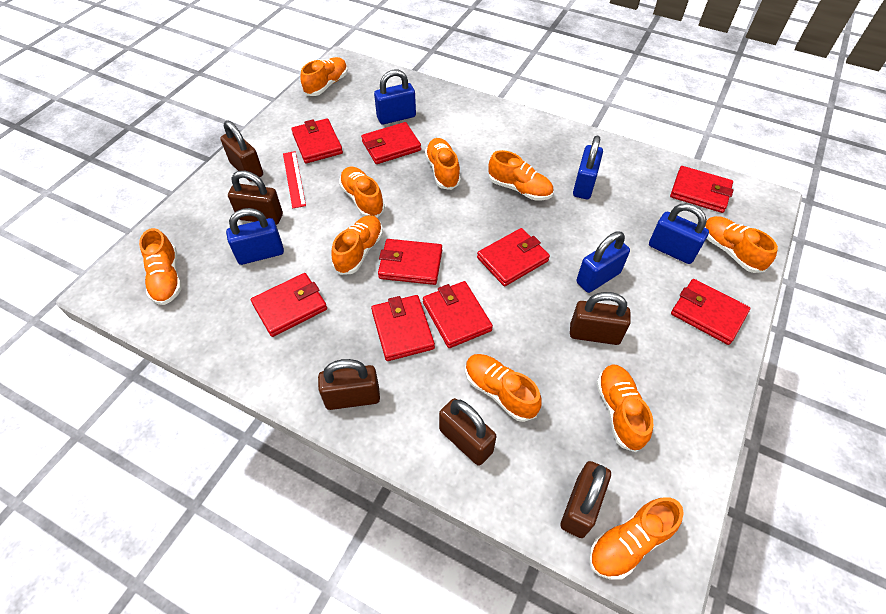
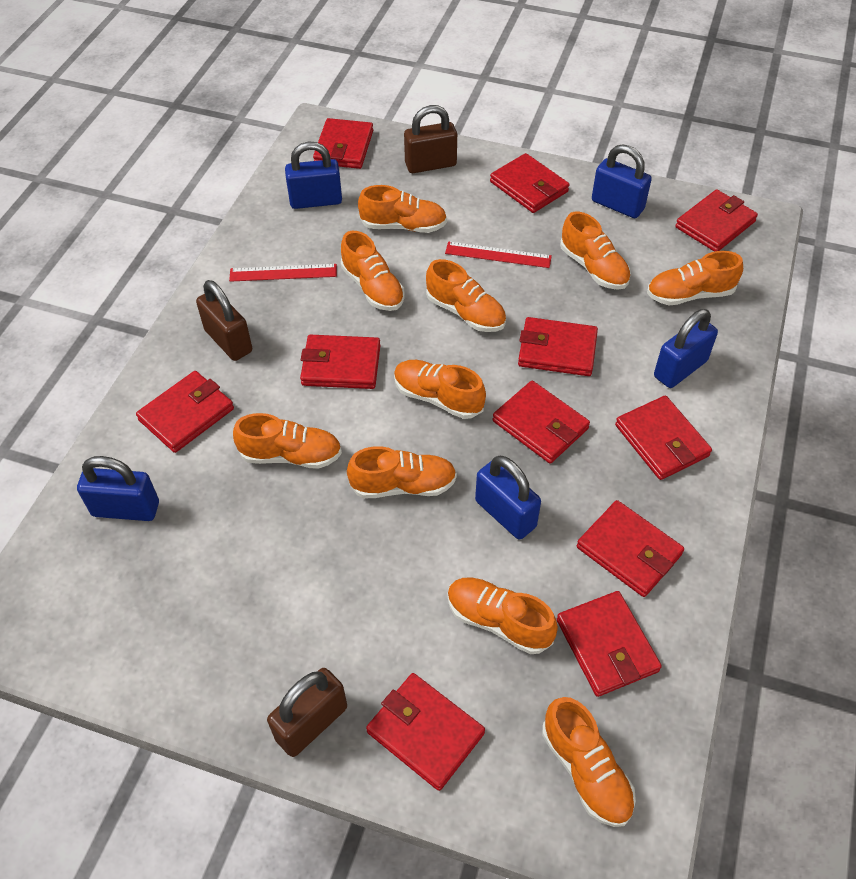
brown padlock: 6 -> 3
red ruler: 1 -> 2
red wallet: 9 -> 11

